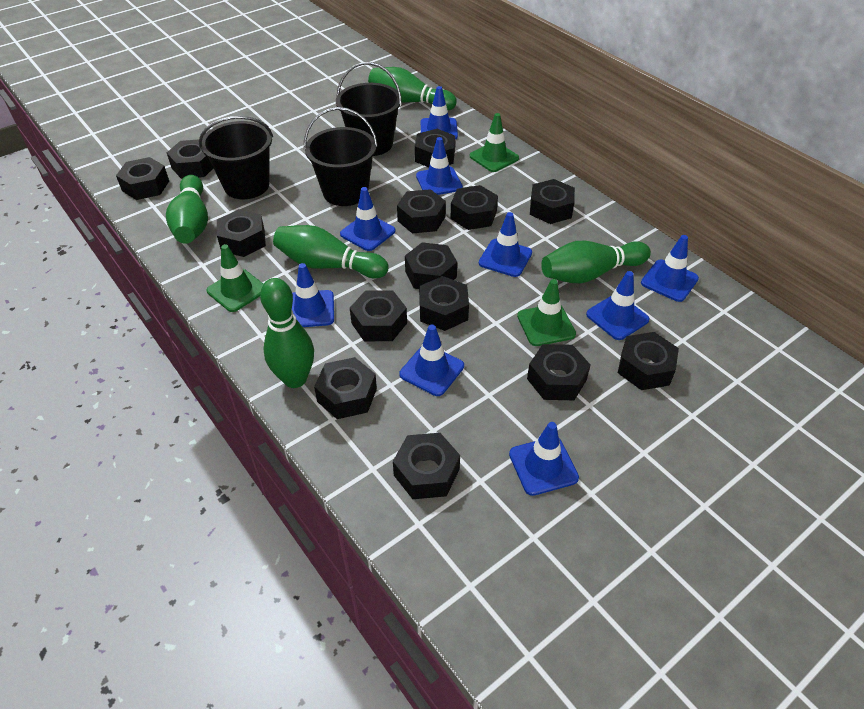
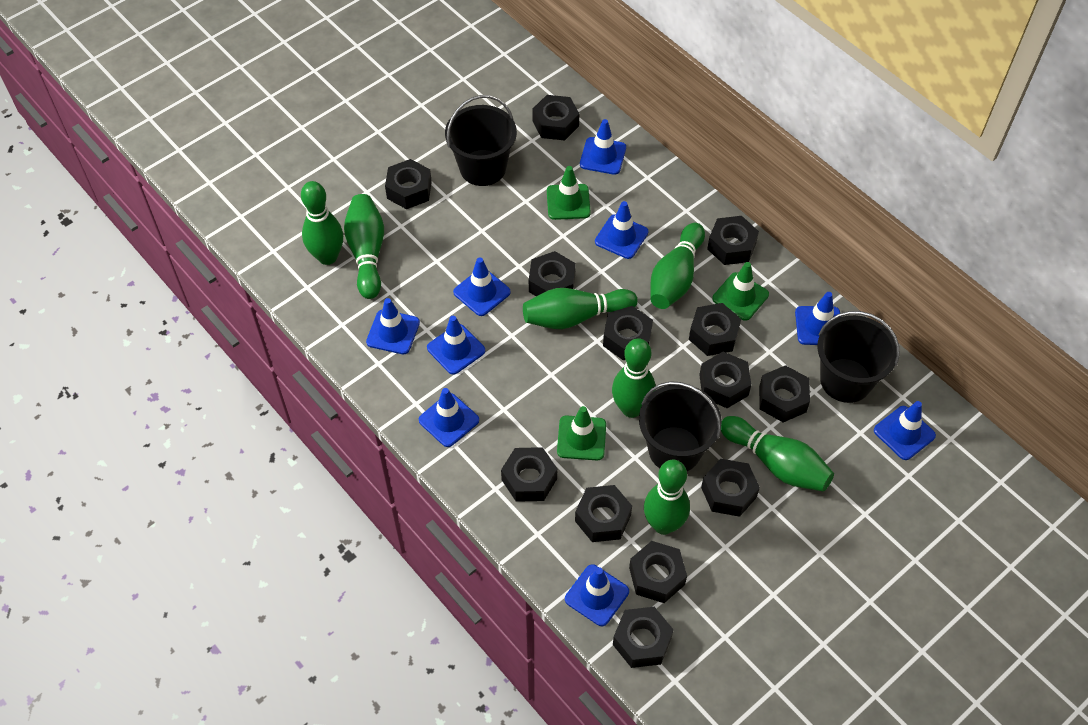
black nut: 14 -> 13
green bowling pin: 5 -> 7

